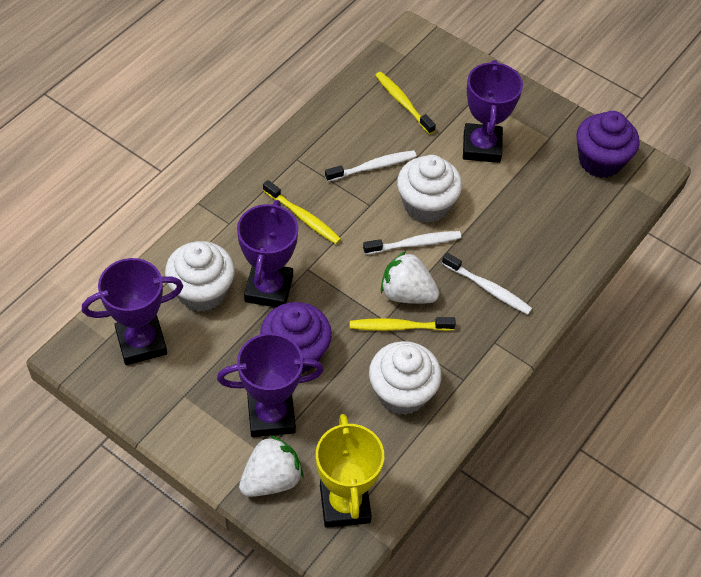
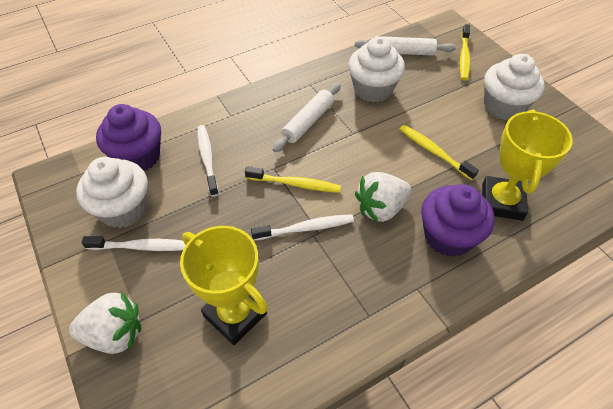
purple trophy: 4 -> 0
white rolling pin: 0 -> 2
yellow trophy: 1 -> 2

